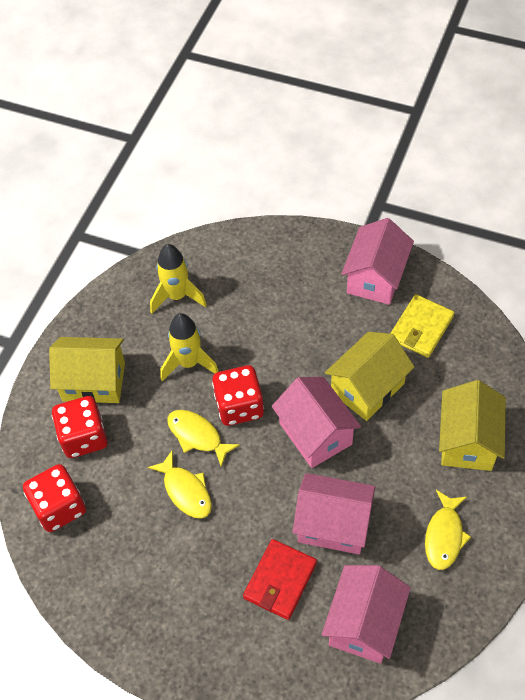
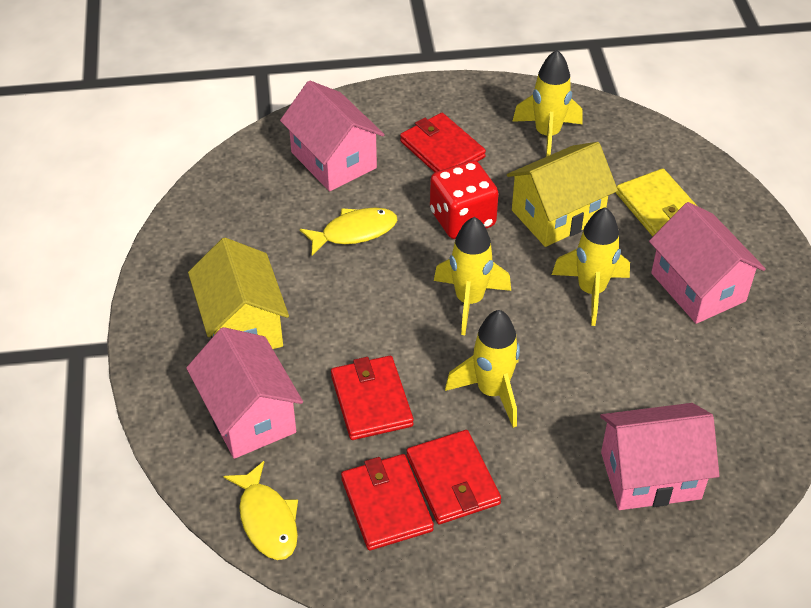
red dice: 3 -> 1
red wallet: 1 -> 4
yellow fish: 3 -> 2
yellow house: 3 -> 2
yellow rocket: 2 -> 4

